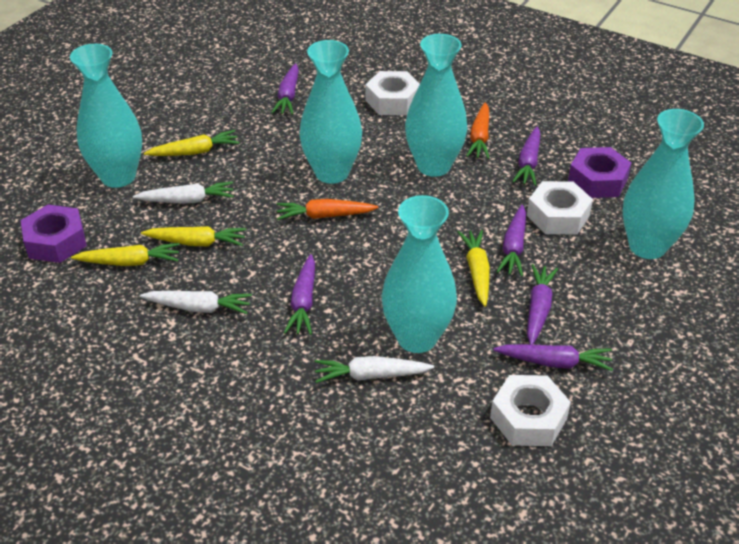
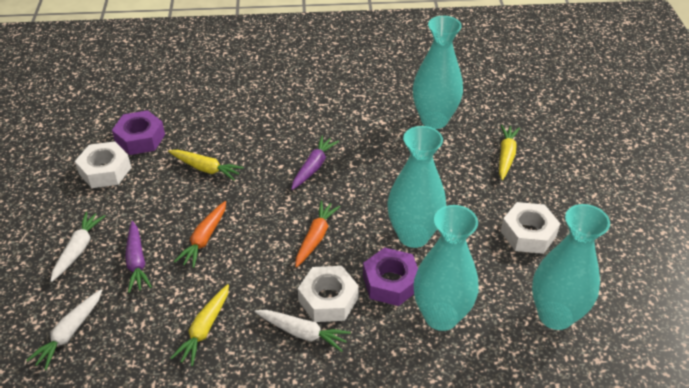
purple carrot: 6 -> 2
turquoise vase: 5 -> 4
yellow carrot: 4 -> 3

